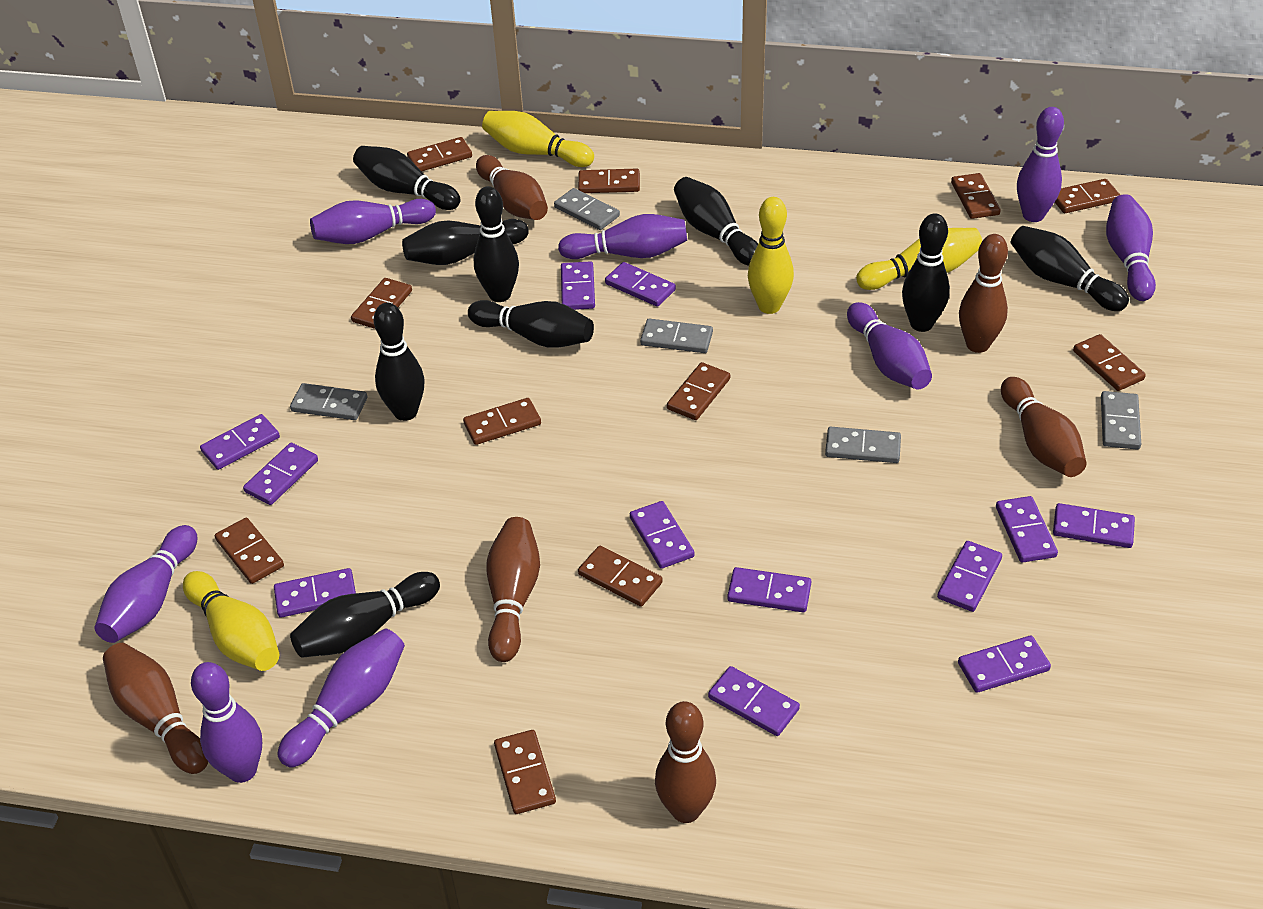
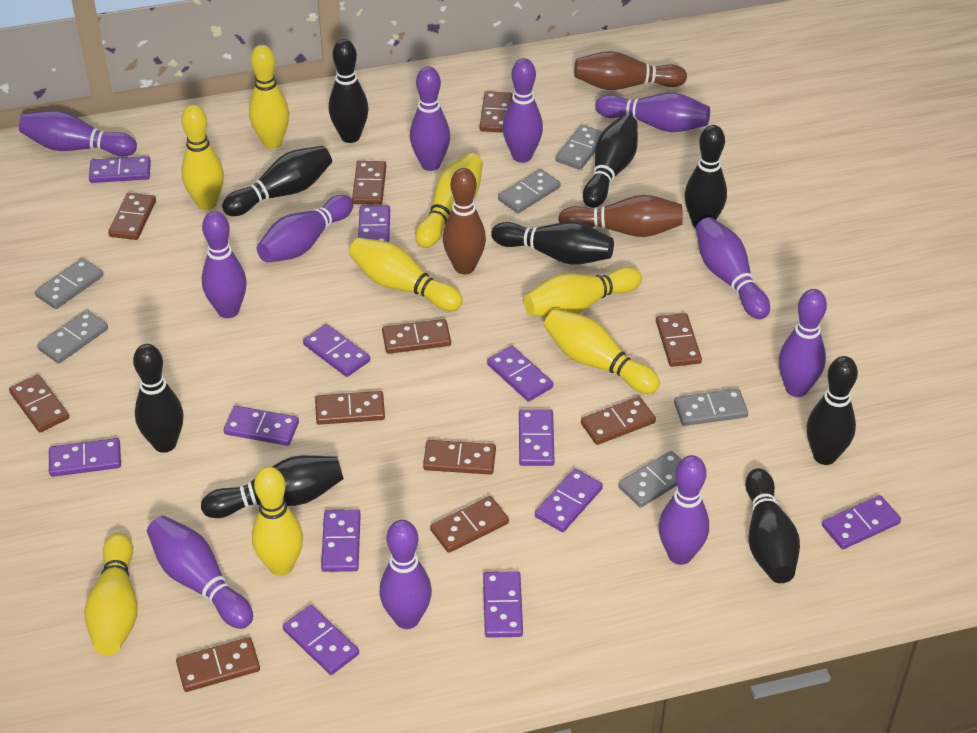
brown bowling pin: 6 -> 3
grey domino: 5 -> 6
purple bowling pin: 8 -> 11
yellow bowling pin: 4 -> 8

